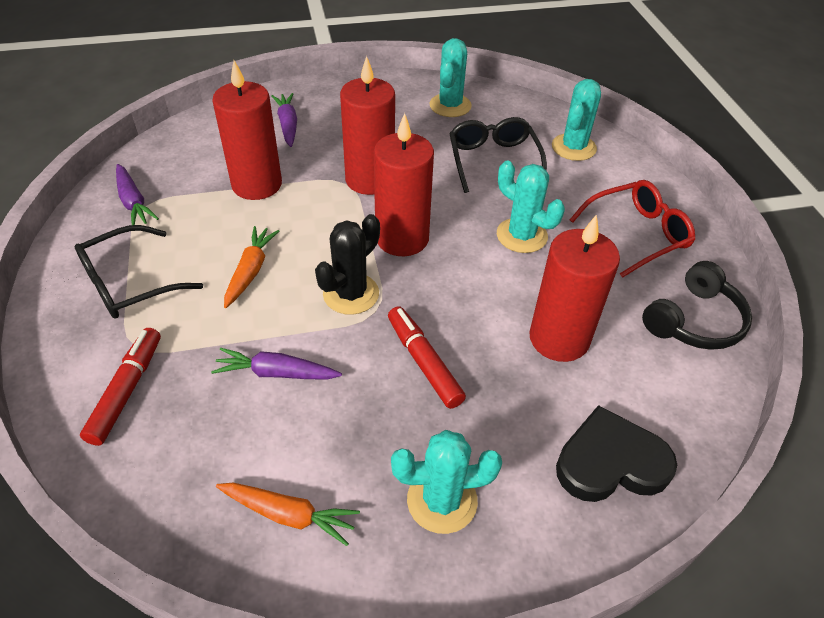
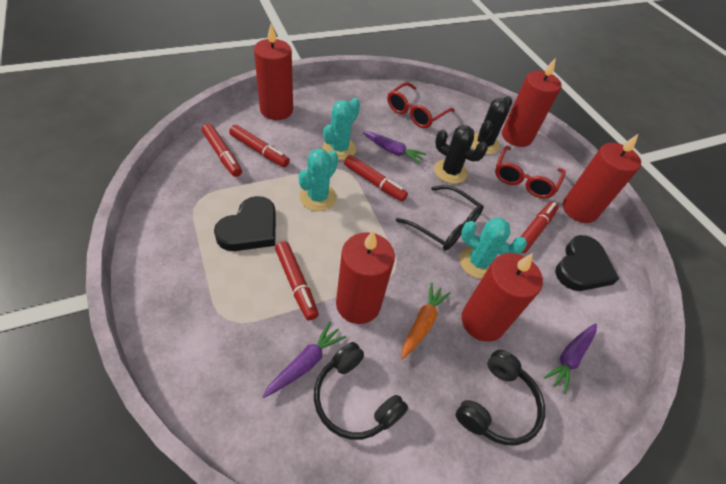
black cactus: 1 -> 2
black glasses: 2 -> 1
black headphones: 1 -> 2
black heart: 1 -> 2
orange carrot: 2 -> 1
red candle: 4 -> 5
red glasses: 1 -> 2
red marker: 2 -> 5
turquoise cactus: 4 -> 3

